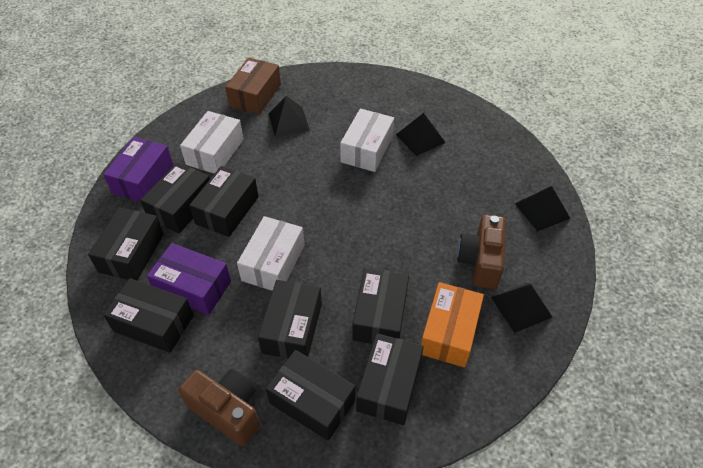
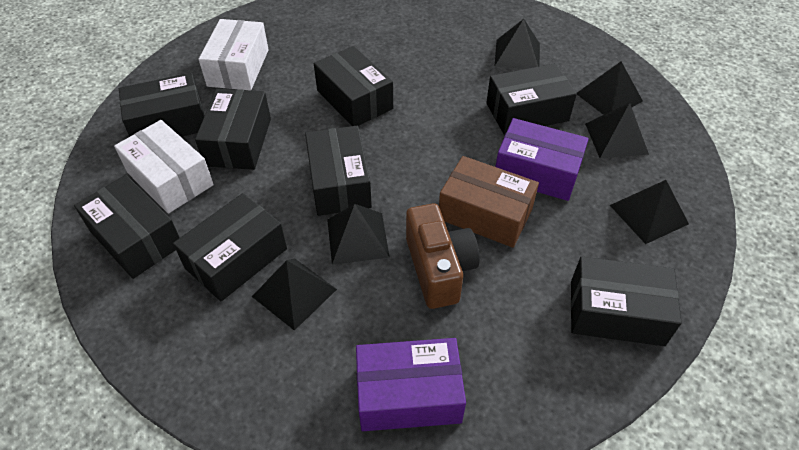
black pyramid: 4 -> 6
brown camera: 2 -> 1
orange box: 1 -> 0
white box: 3 -> 2

